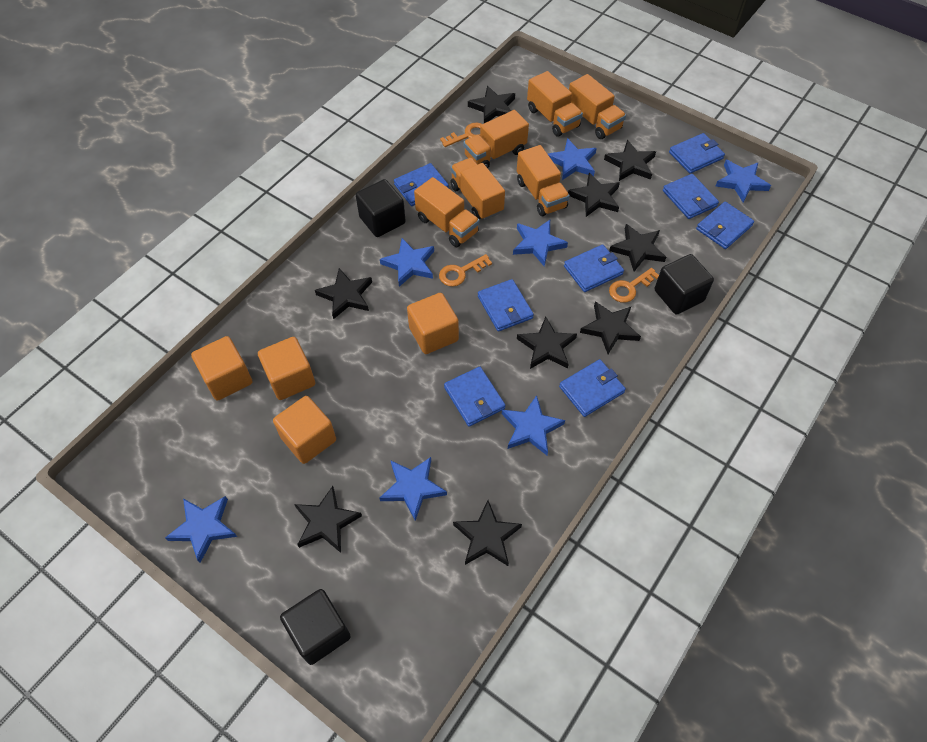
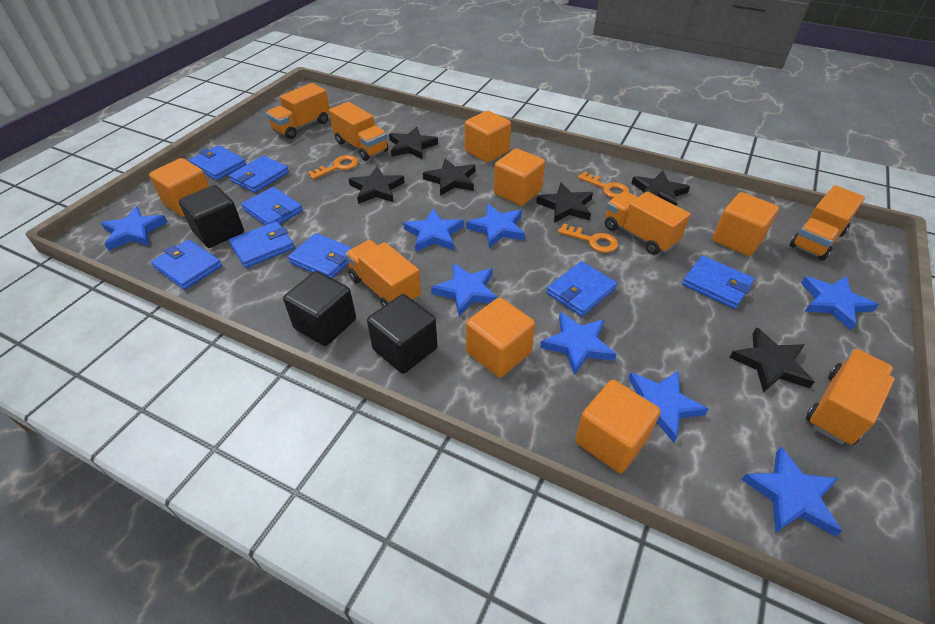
black star: 9 -> 6
blue star: 7 -> 8
orange cube: 4 -> 6

